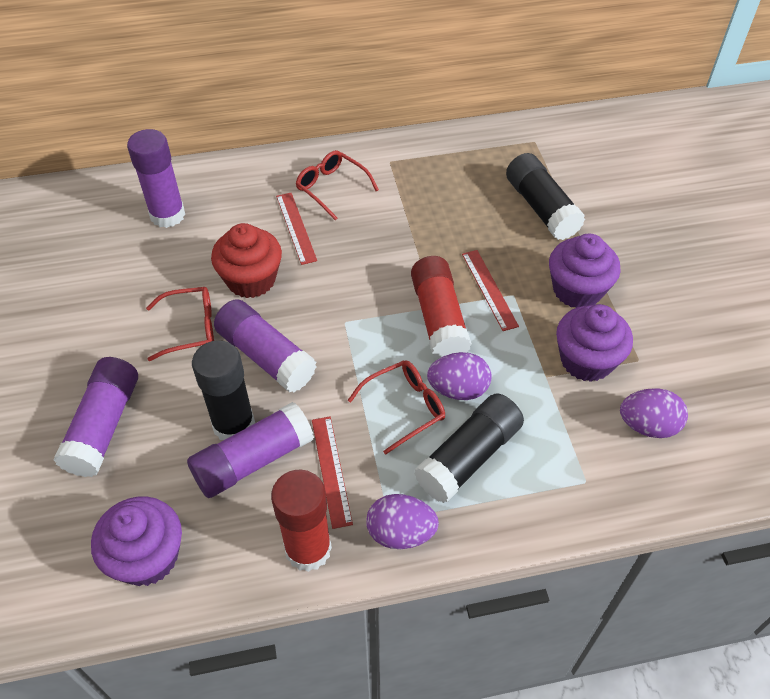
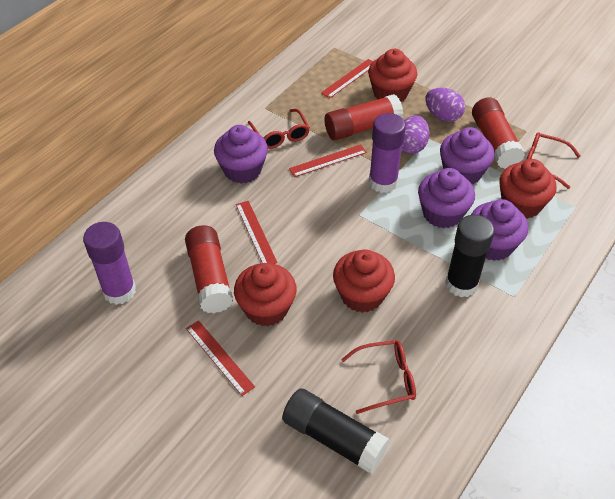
black glue stick: 3 -> 2
purple cupcake: 3 -> 4
purple egg: 3 -> 2
purple glue stick: 4 -> 2
red cupcake: 1 -> 4
red glue stick: 2 -> 3
red ruler: 3 -> 4

